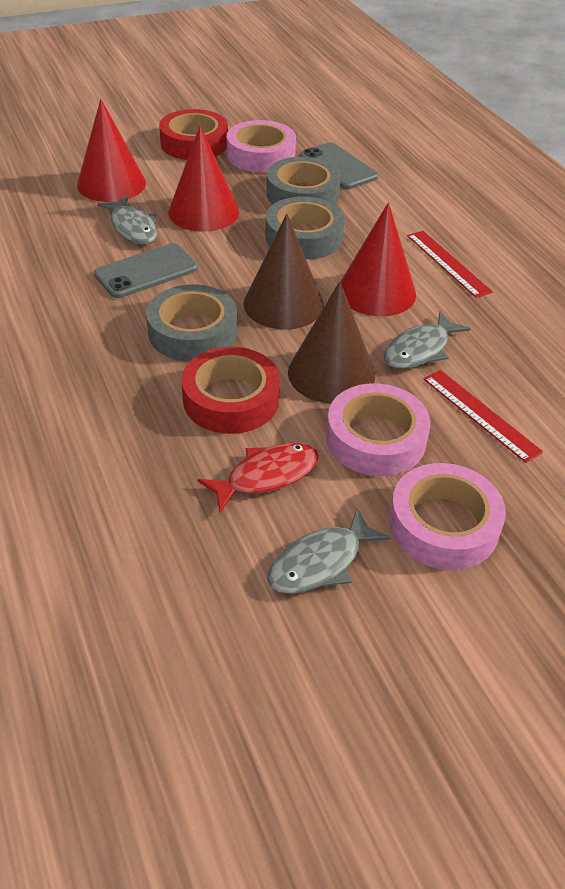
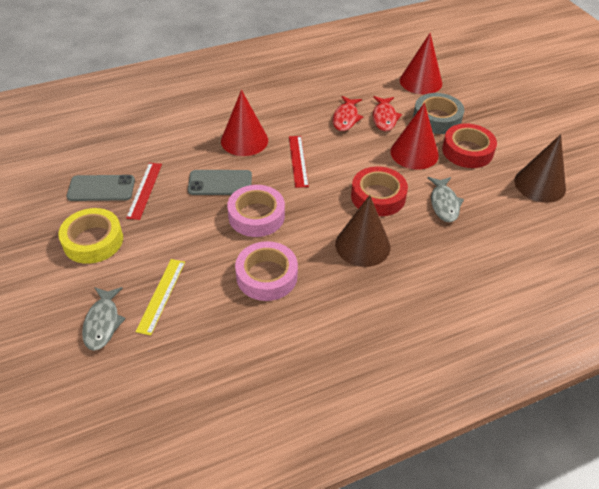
grey fish: 3 -> 2
grey tape: 3 -> 1
pink tape: 3 -> 2
red fish: 1 -> 2
yellow ruler: 0 -> 1
yellow tape: 0 -> 1

